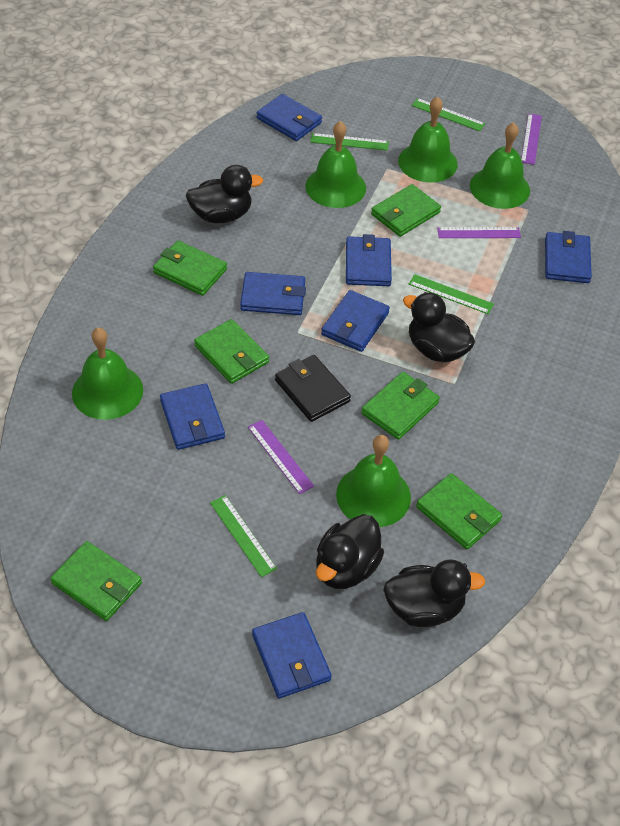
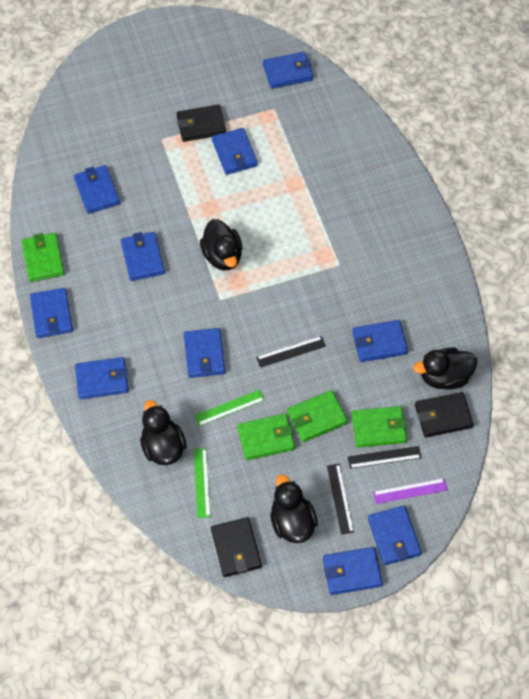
black ruler: 0 -> 3
black wallet: 1 -> 3
blue wallet: 7 -> 10
green bell: 5 -> 0
green ruler: 4 -> 2
green wallet: 6 -> 4
purple ruler: 3 -> 1

